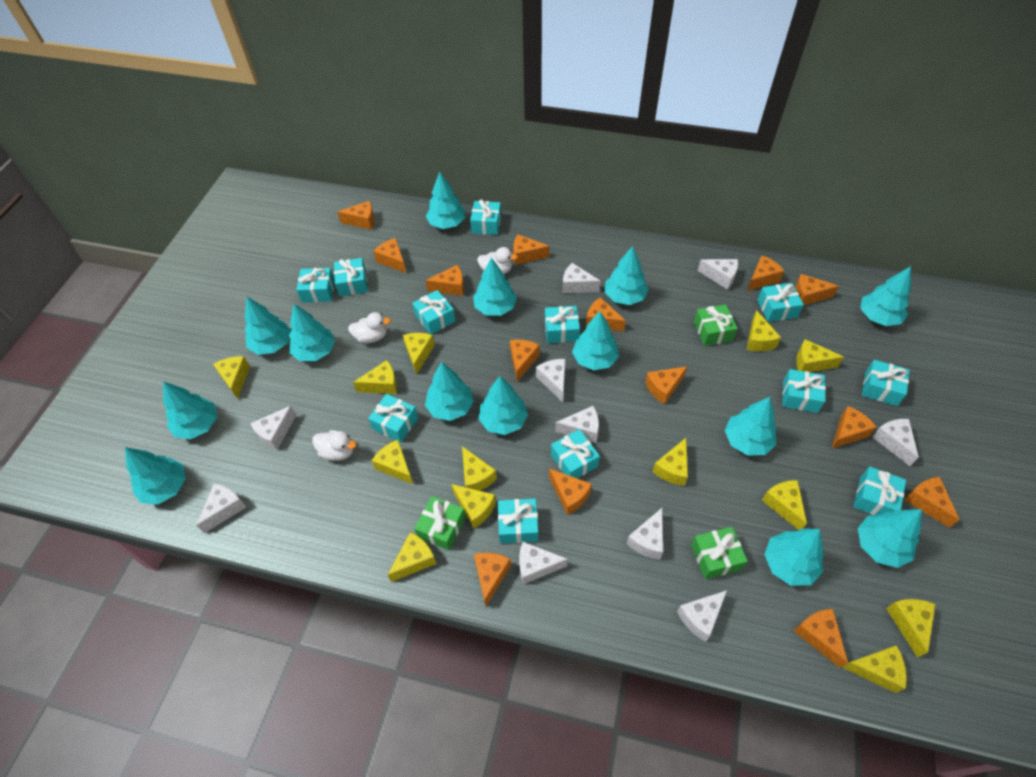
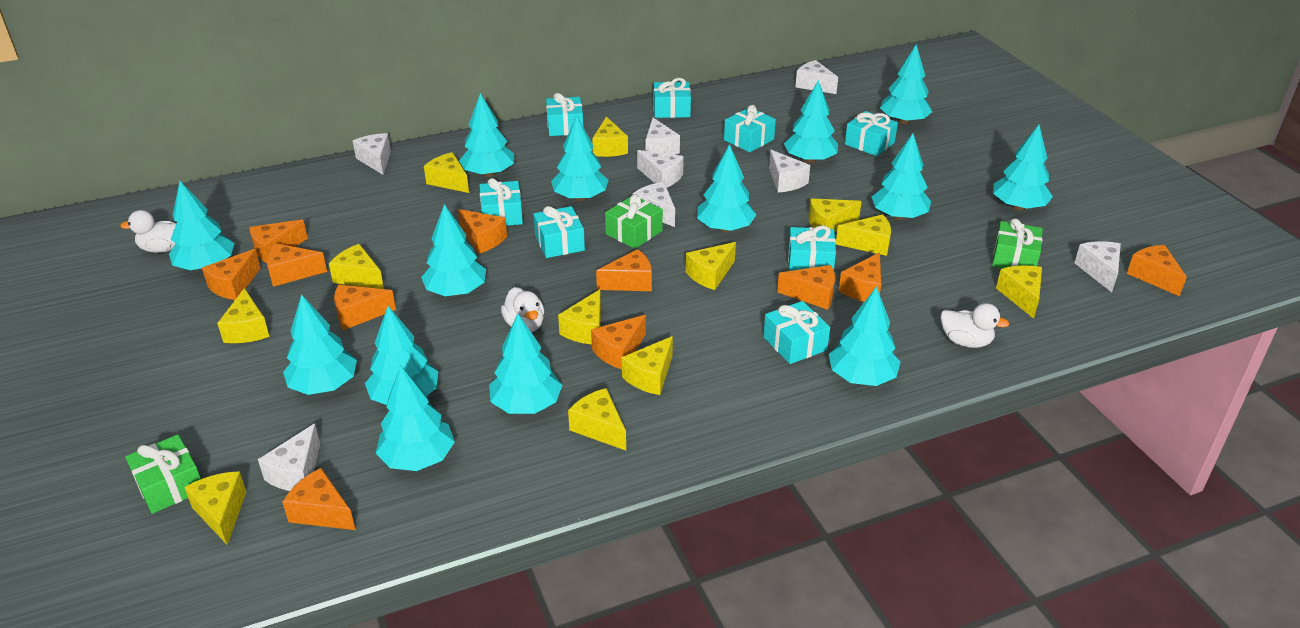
orange cheese: 14 -> 11
turquoise gift: 12 -> 8
white cheese: 10 -> 8
yellow cheese: 13 -> 12

